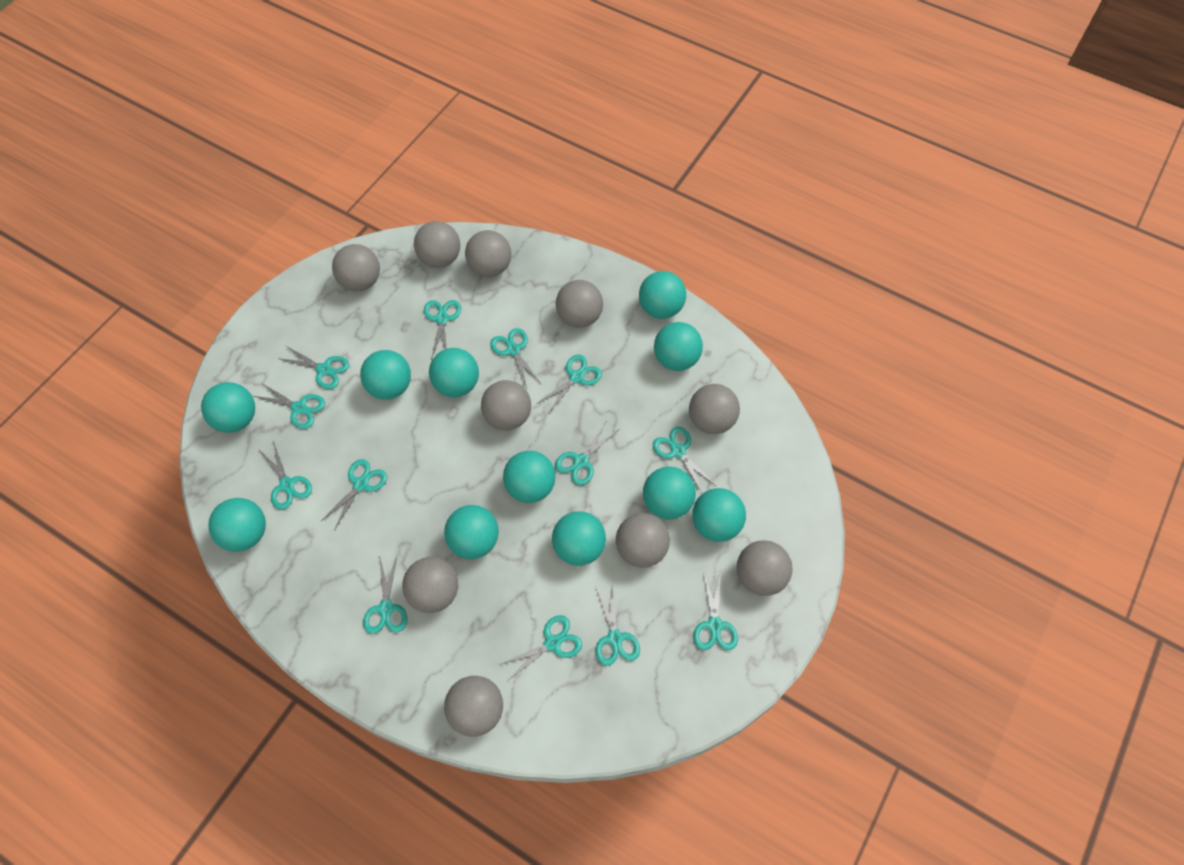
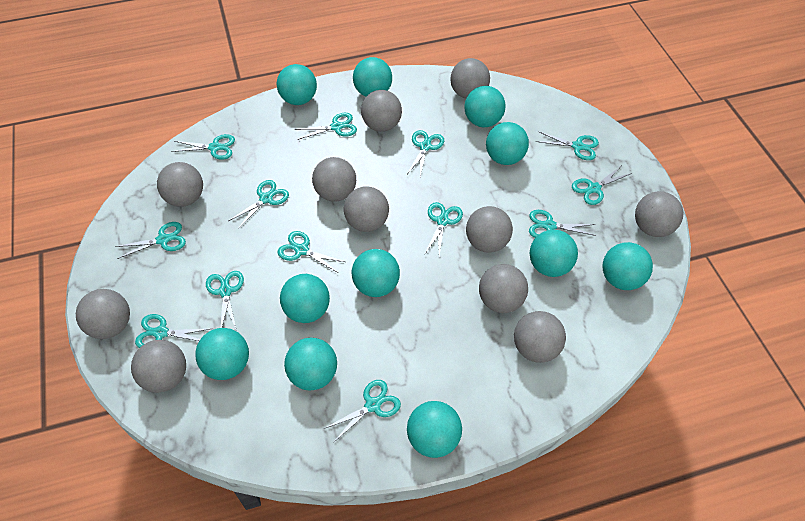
grey ball: 10 -> 11

